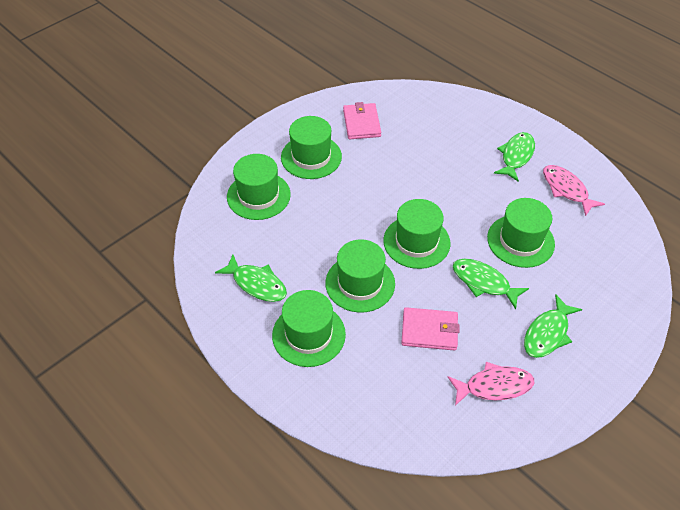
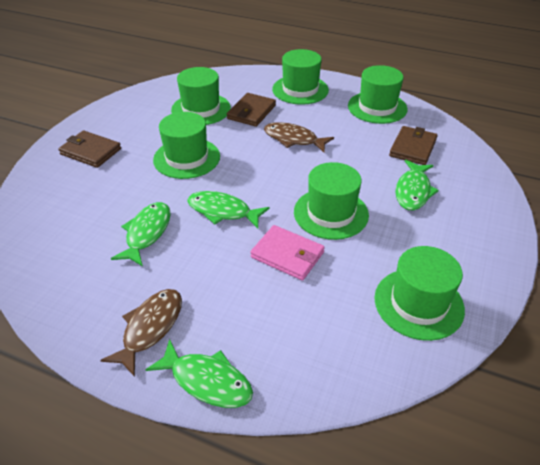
brown fish: 0 -> 2
brown wallet: 0 -> 3
pink fish: 2 -> 0
pink wallet: 2 -> 1

